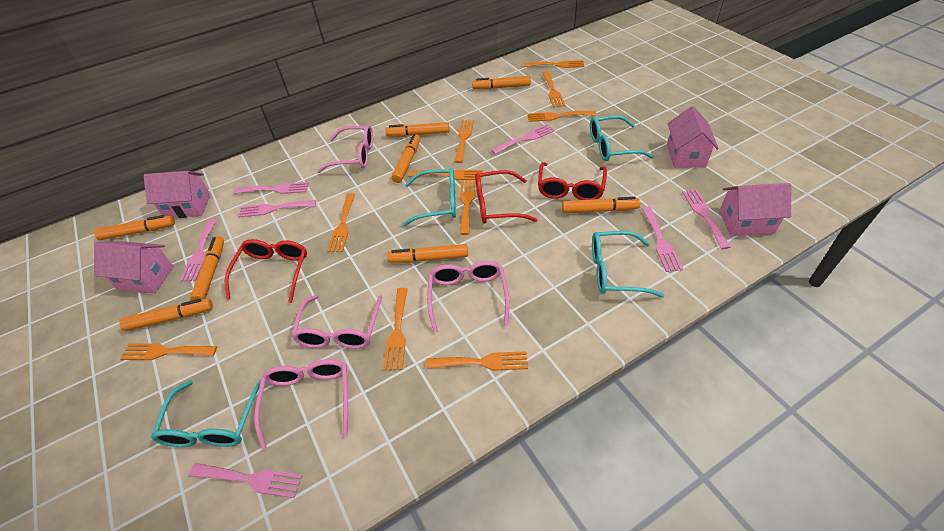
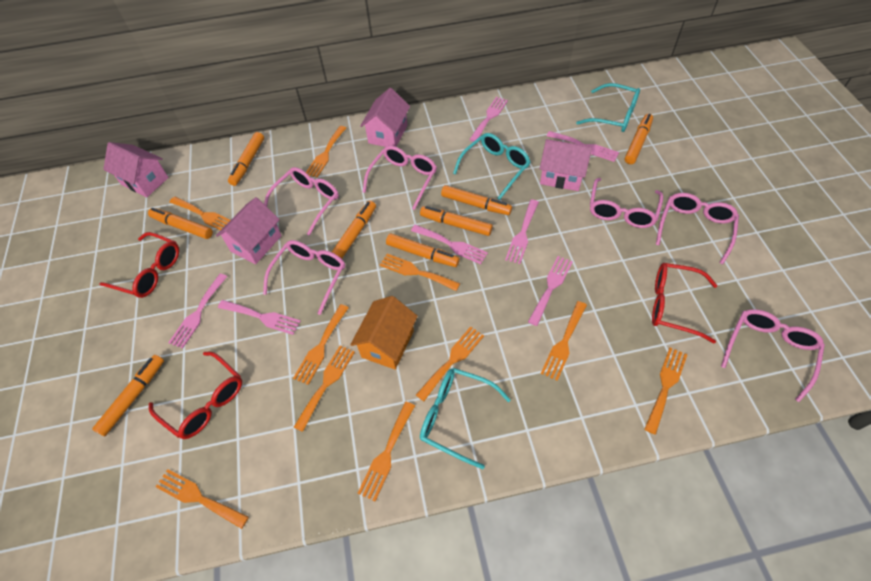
orange house: 0 -> 1
pink glasses: 4 -> 6
turquoise glasses: 4 -> 3

